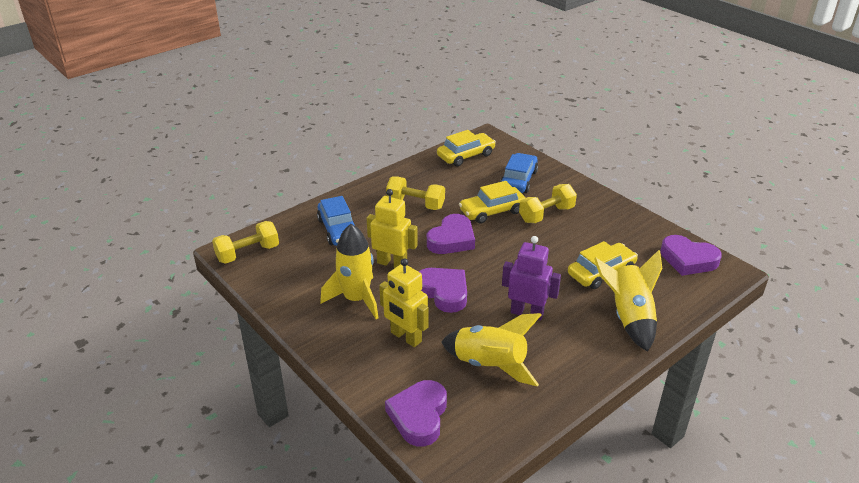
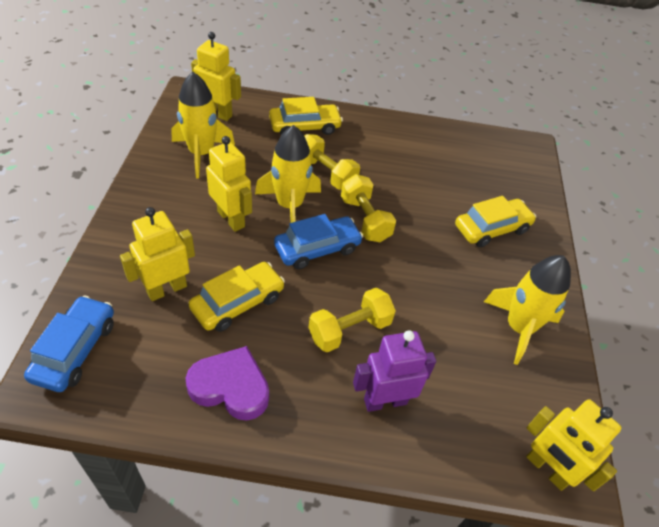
purple heart: 4 -> 1
yellow robot: 2 -> 4

